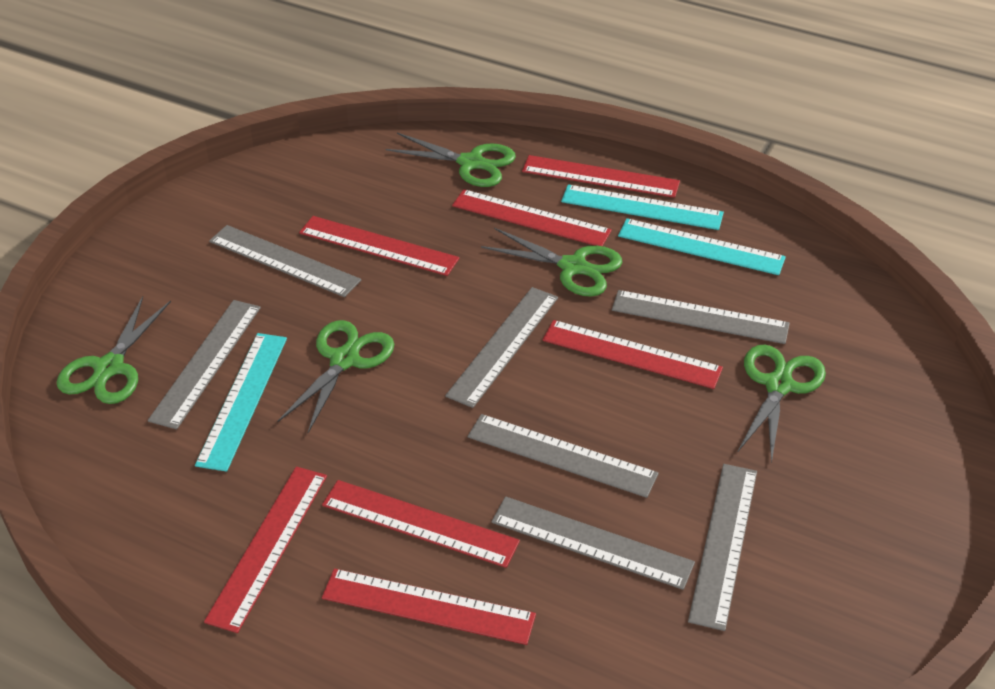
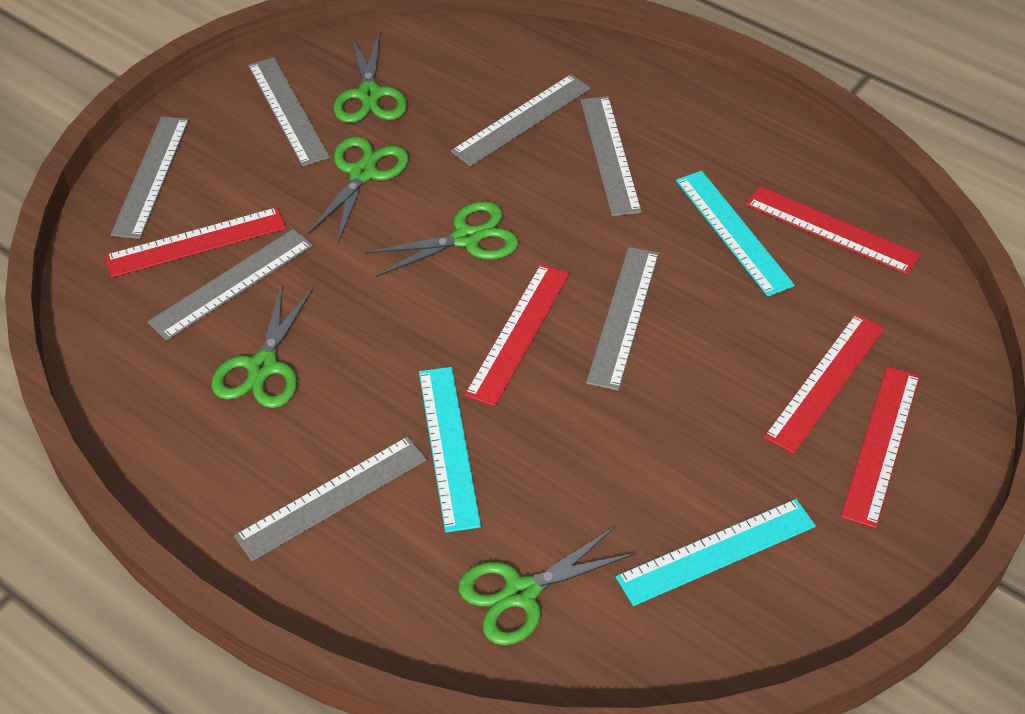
red ruler: 7 -> 5

